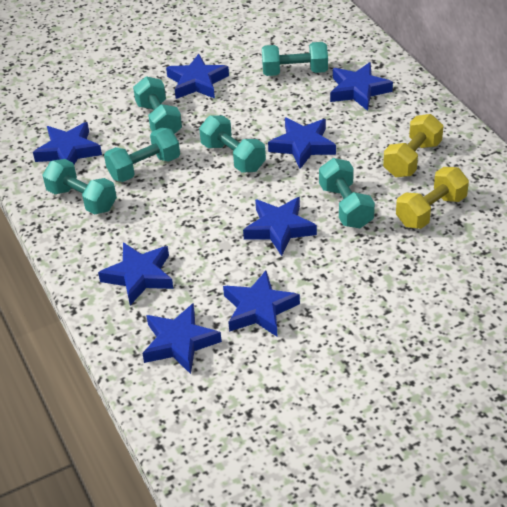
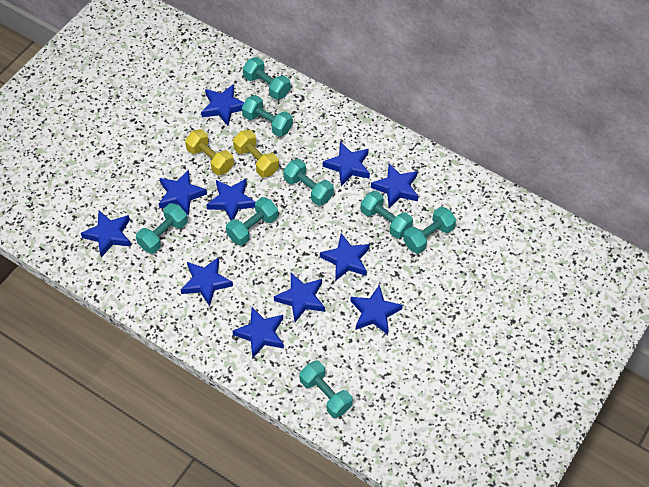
blue star: 8 -> 11
turquoise dumbbell: 6 -> 8

